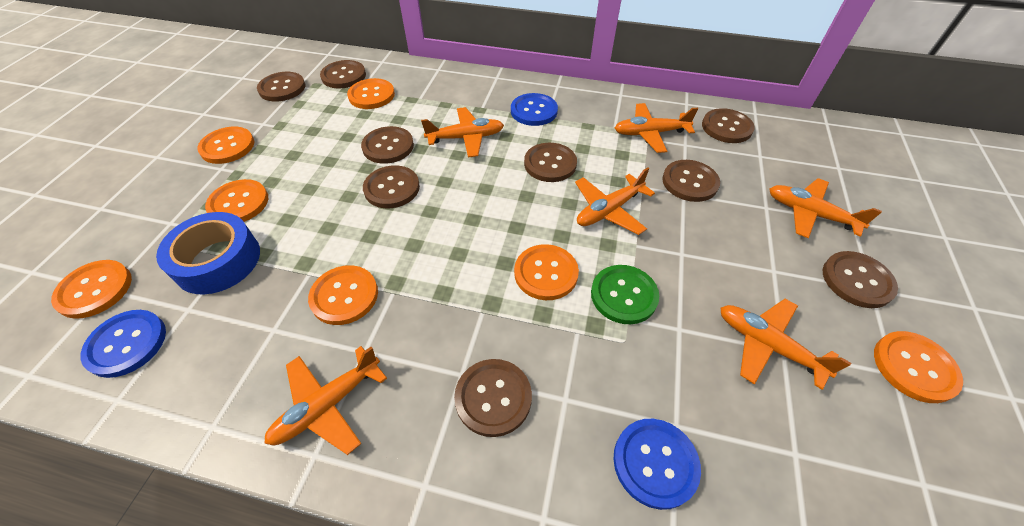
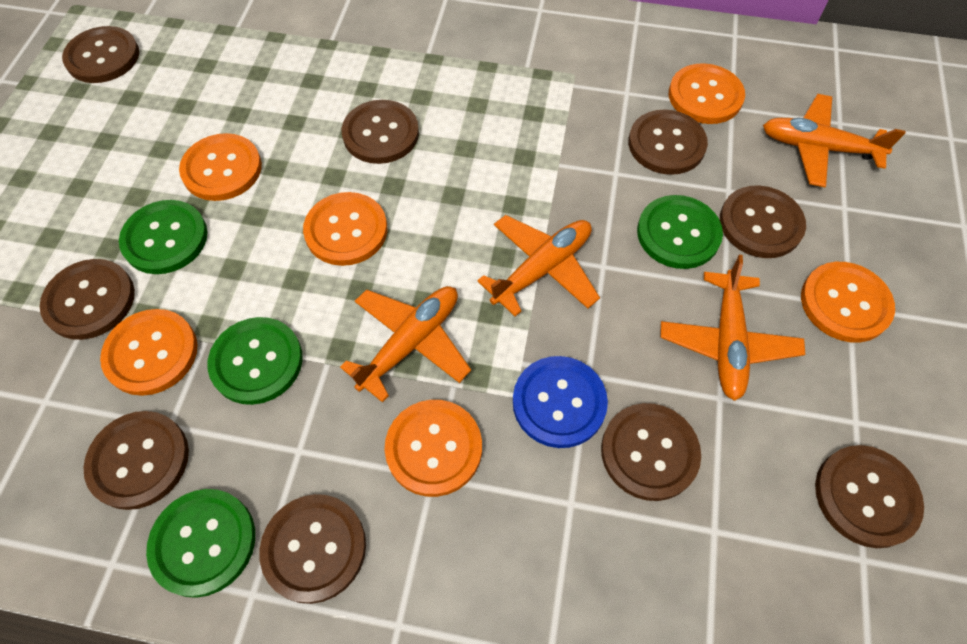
blue button: 3 -> 1
blue tape: 1 -> 0
green button: 1 -> 4
orange button: 7 -> 6
orange plane: 6 -> 4

